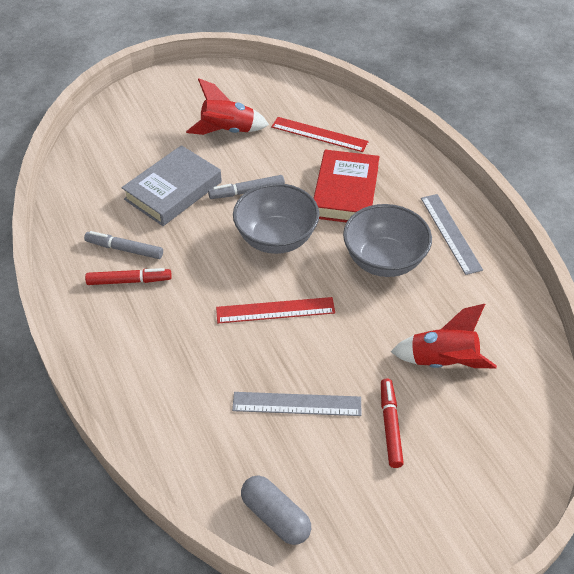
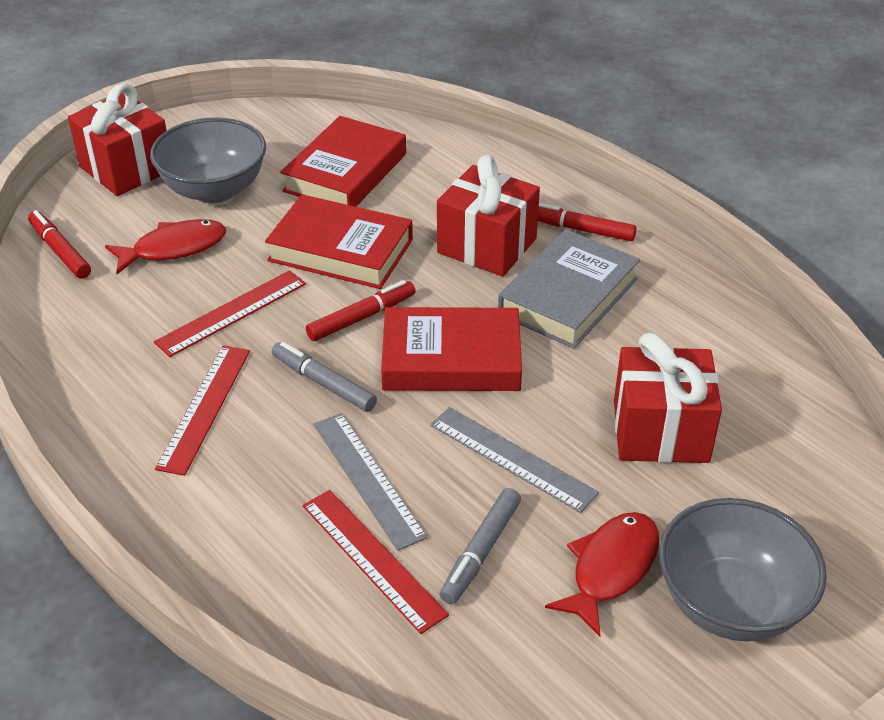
grey capsule: 1 -> 0
red book: 1 -> 3
red fish: 0 -> 2
red gift: 0 -> 3
red marker: 2 -> 3
red rocket: 2 -> 0
red ruler: 2 -> 3

